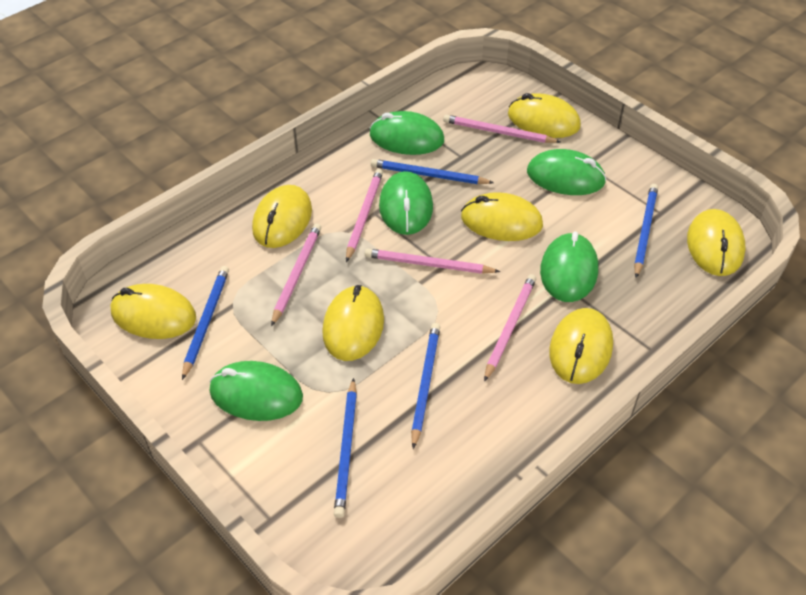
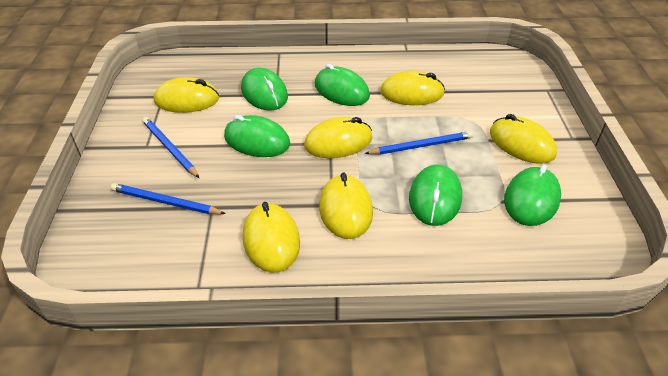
blue pencil: 5 -> 3
pink pencil: 5 -> 0
yellow mouse: 7 -> 6

